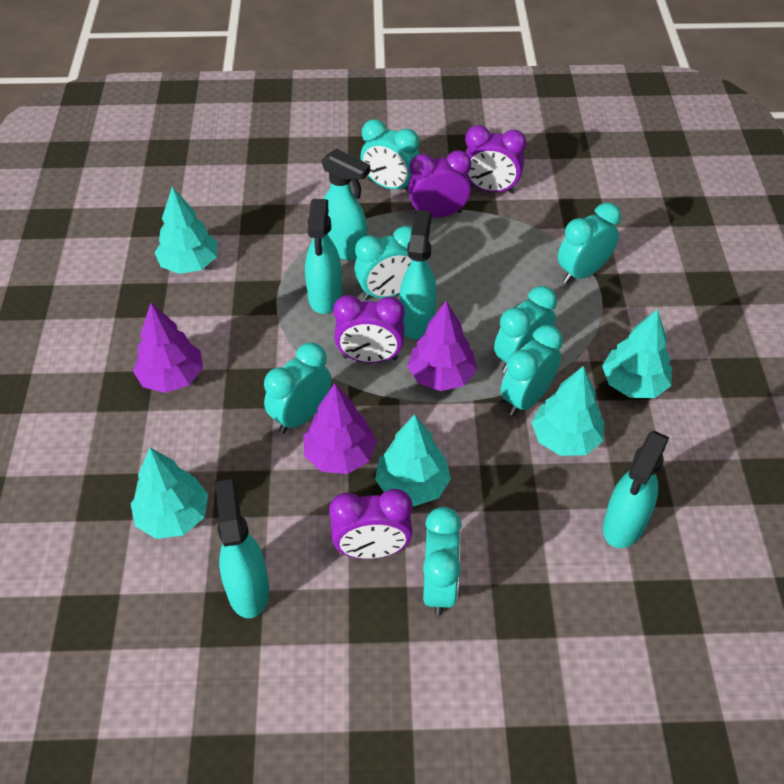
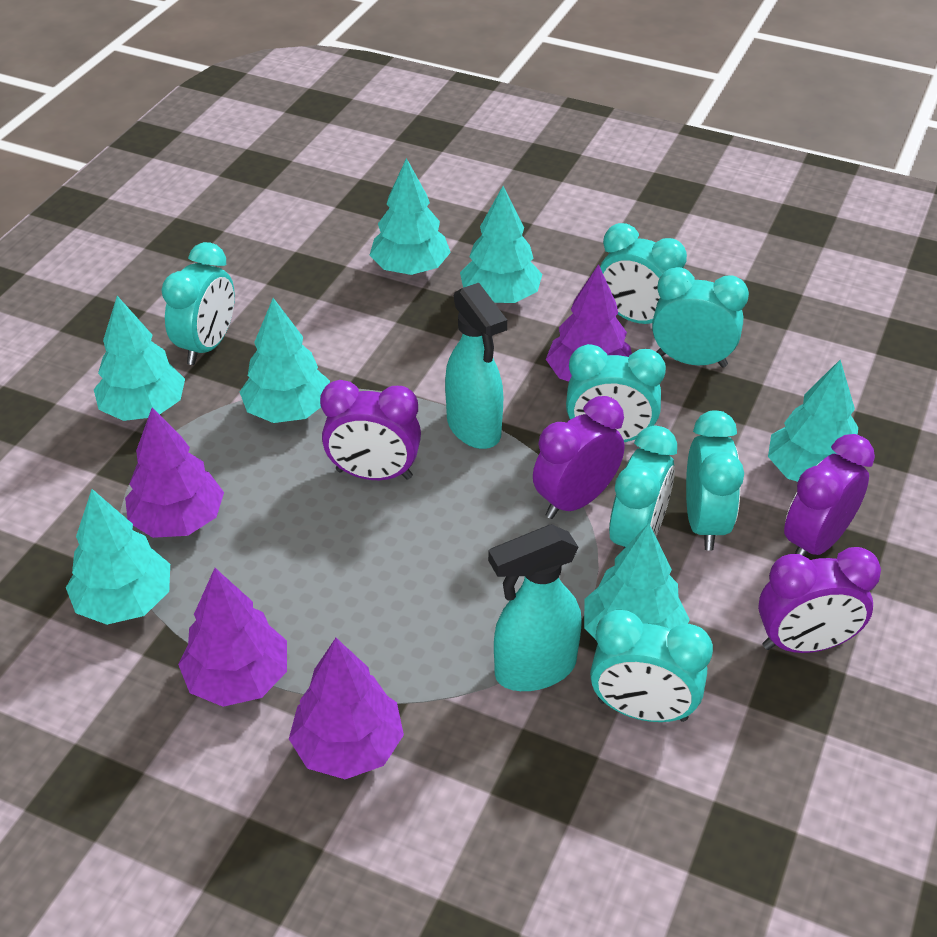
purple tree: 3 -> 4
turquoise spray bottle: 5 -> 2
turquoise tree: 5 -> 7

